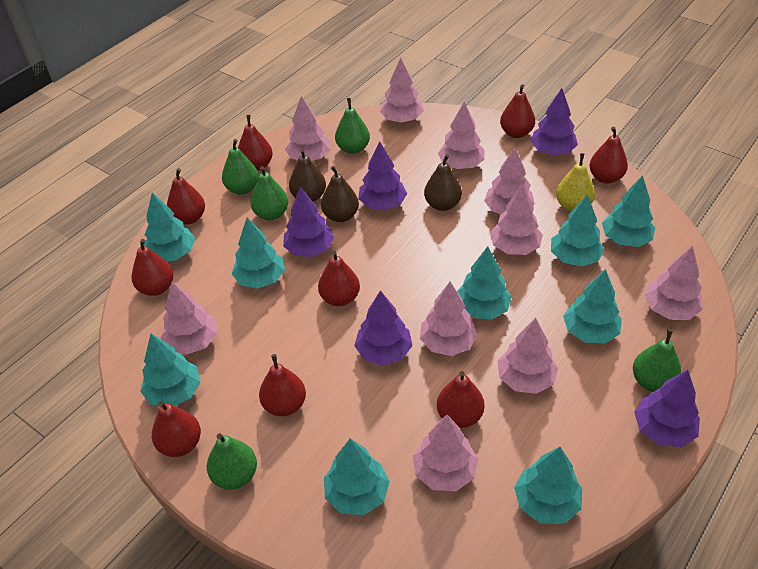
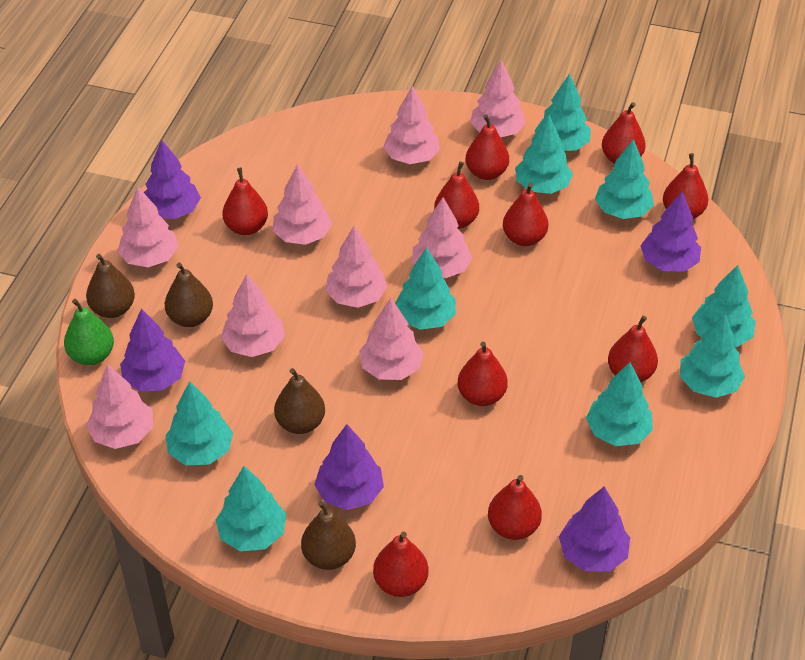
brown pear: 3 -> 4
green pear: 5 -> 1
pink tree: 10 -> 9
red pear: 9 -> 10
yellow pear: 1 -> 0

